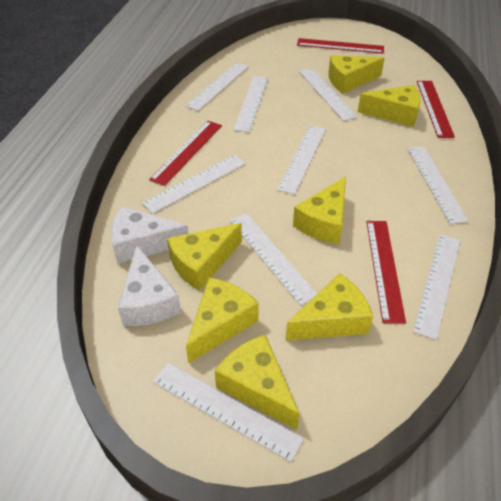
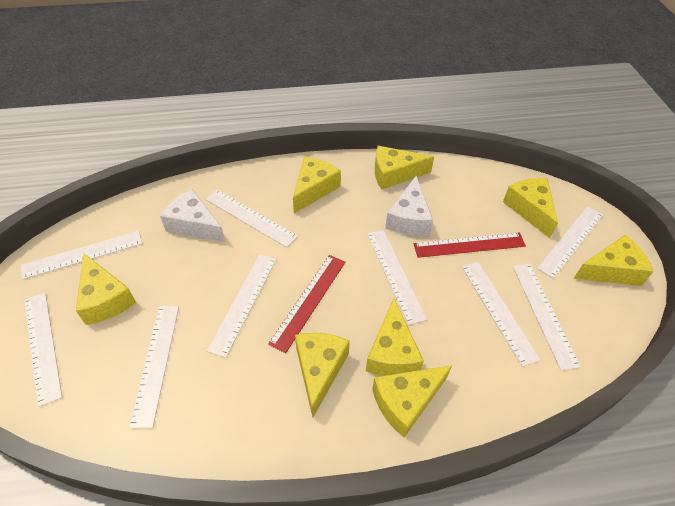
red ruler: 4 -> 2
yellow cheese: 7 -> 8

